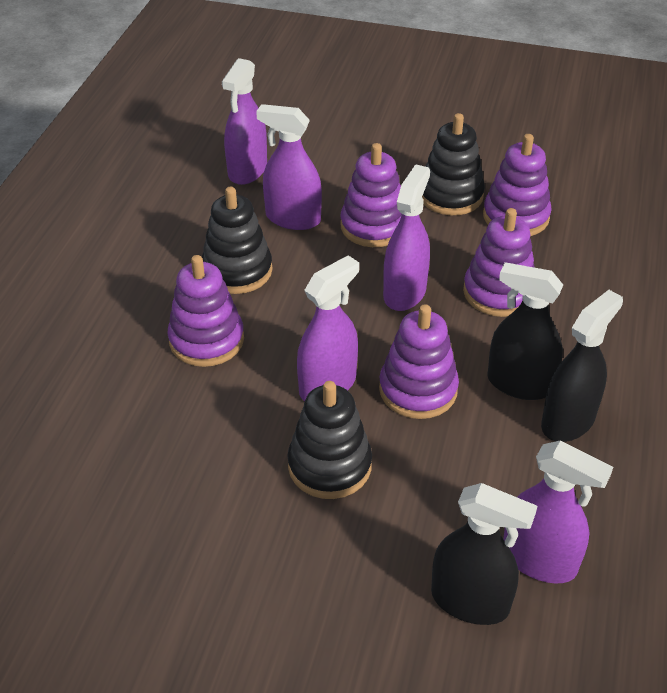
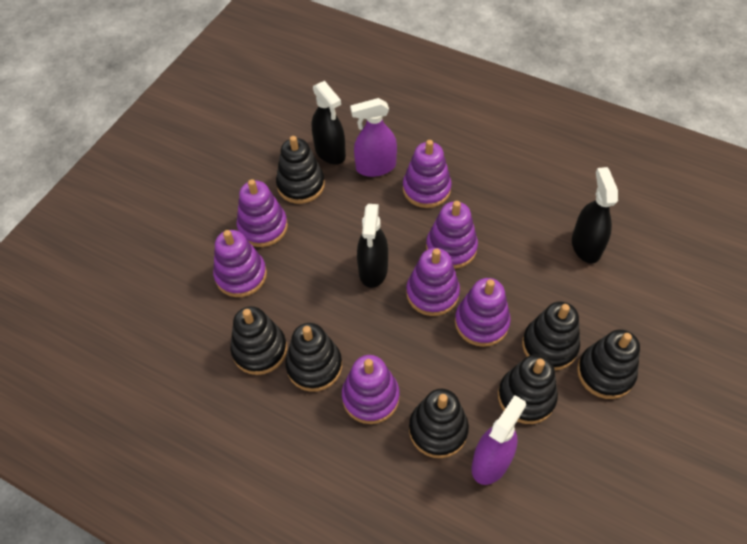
black stacking toy: 3 -> 7
purple spray bottle: 5 -> 2
purple stacking toy: 5 -> 7

